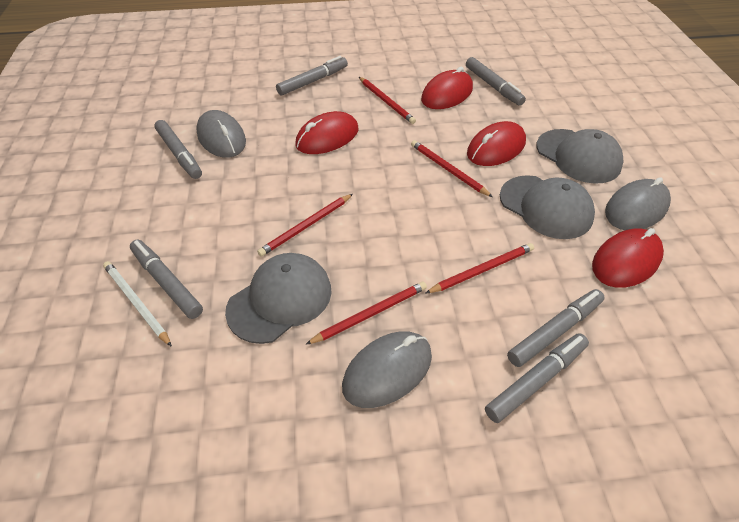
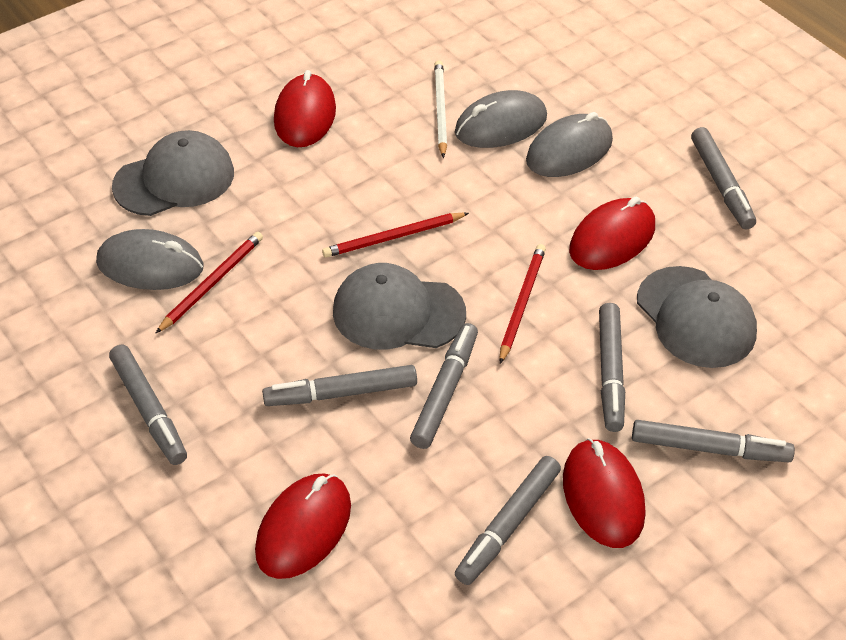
grey marker: 6 -> 7
red pencil: 5 -> 3

